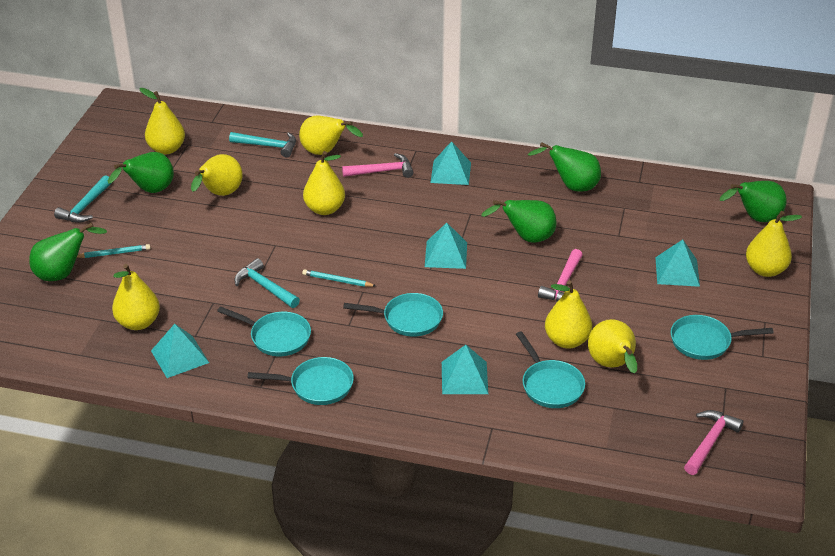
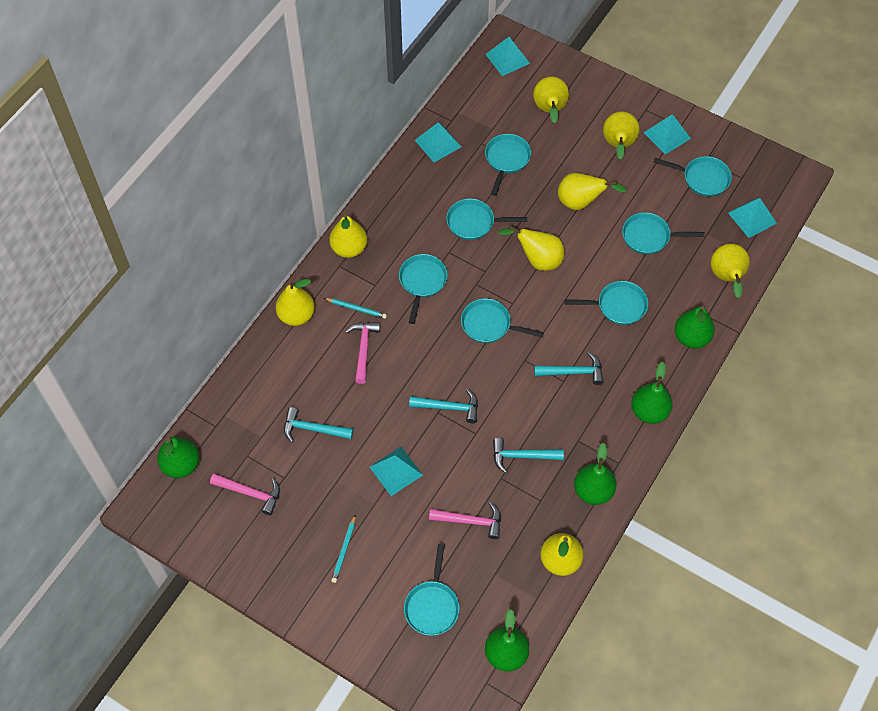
turquoise hammer: 3 -> 4
turquoise pan: 5 -> 8

